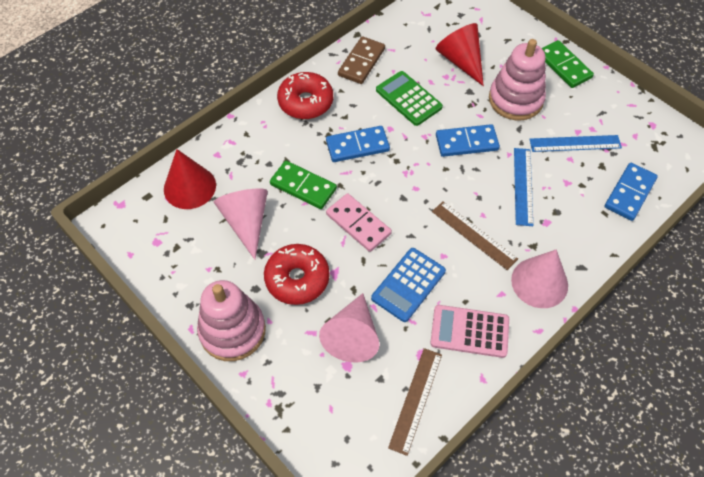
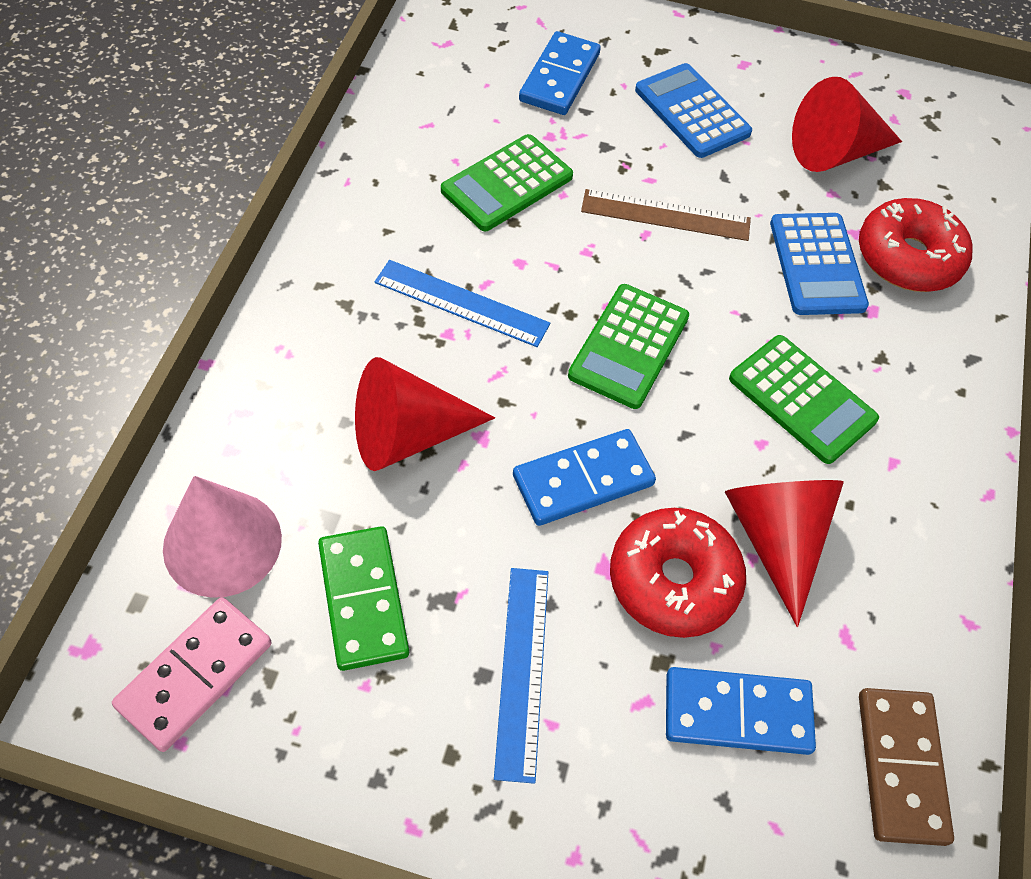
blue calculator: 1 -> 2
brown ruler: 2 -> 1
green calculator: 1 -> 3
green domino: 2 -> 1
pink calculator: 1 -> 0
pink cone: 3 -> 1
pink stacking toy: 2 -> 0
red cone: 2 -> 3

